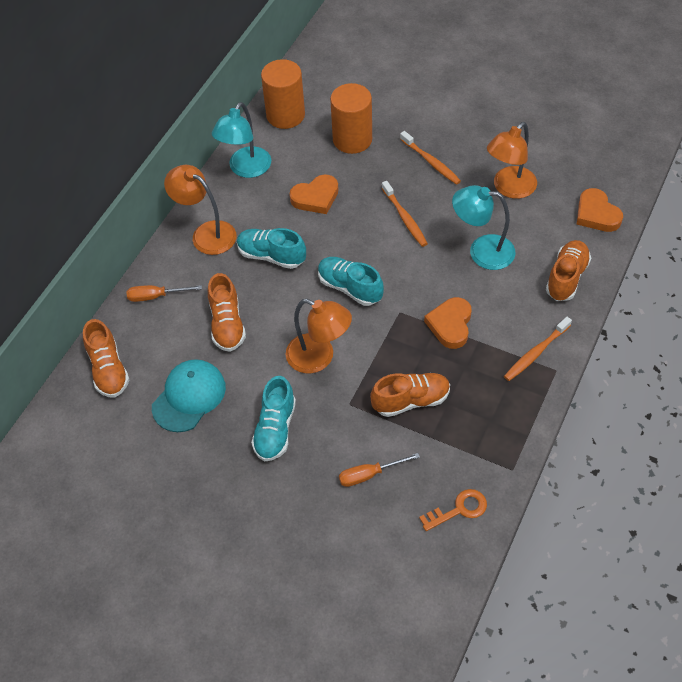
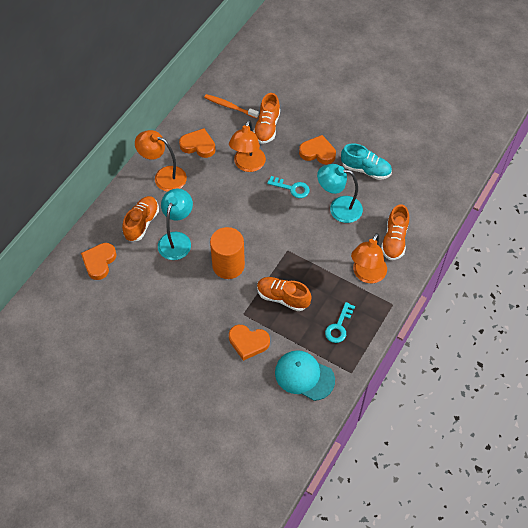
orange cylinder: 2 -> 1
orange heart: 3 -> 4
orange key: 1 -> 0
orange screwdriver: 2 -> 0
orange toothbrush: 3 -> 1
turquoise key: 0 -> 2
turquoise shoe: 3 -> 1

